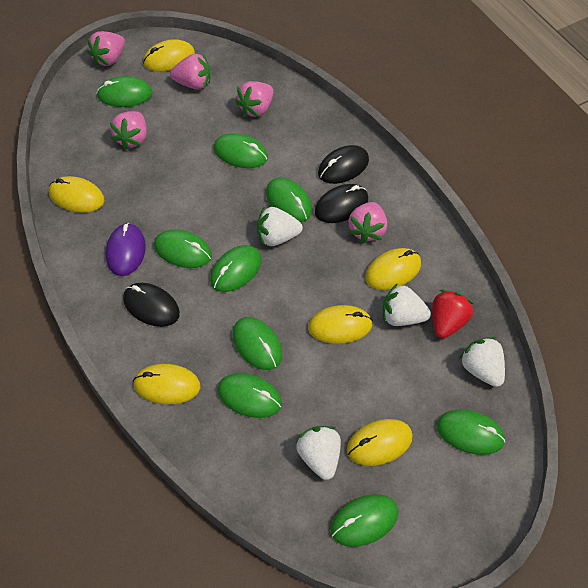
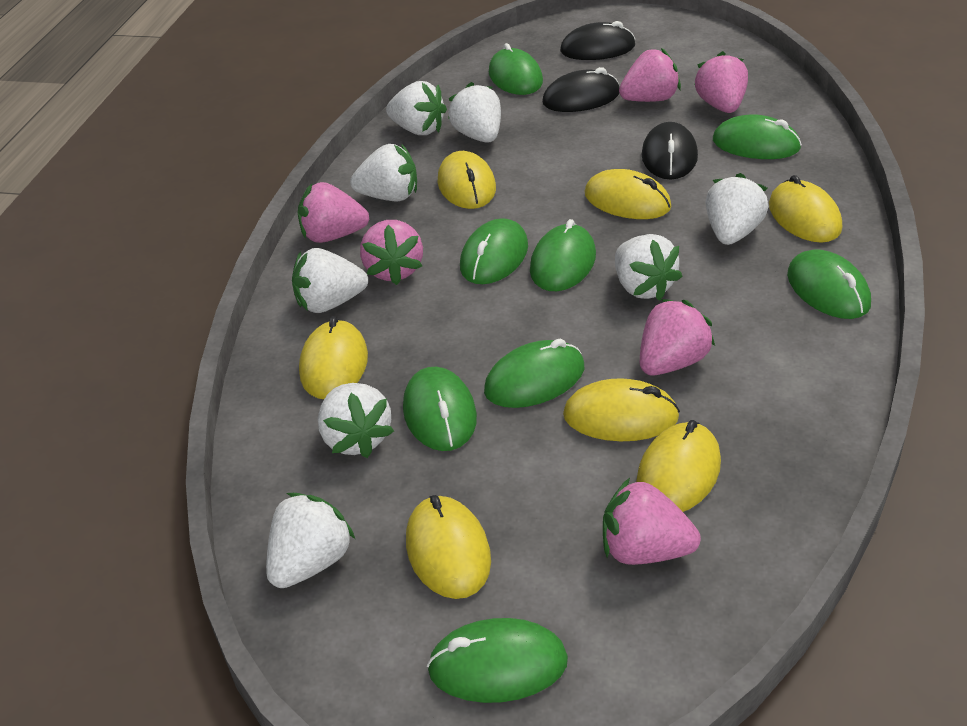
green mouse: 9 -> 8
pink strawberry: 5 -> 6
purple mouse: 1 -> 0
red strawberry: 1 -> 0
white strawberry: 4 -> 8
yellow mouse: 6 -> 7

